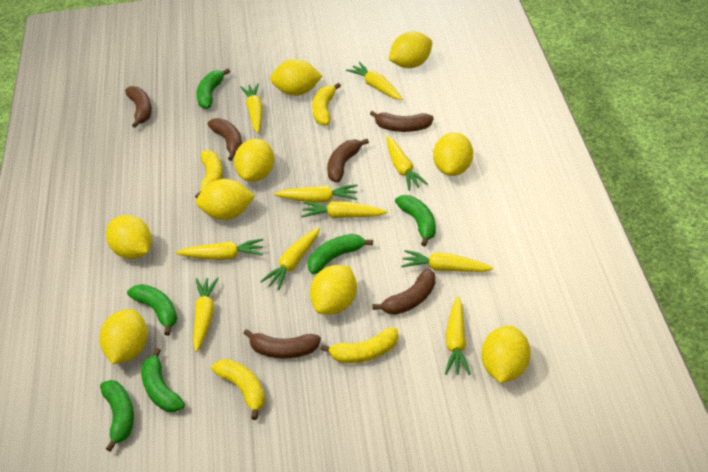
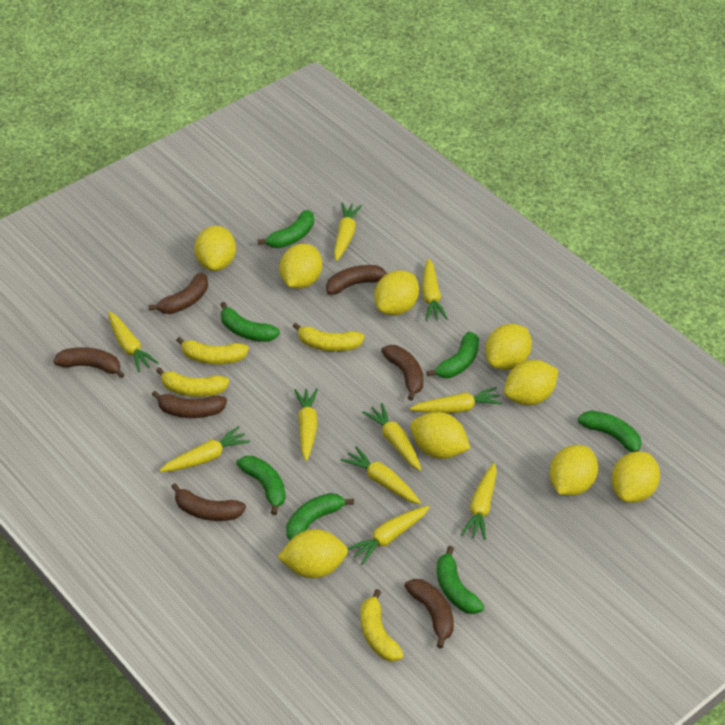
brown banana: 6 -> 7
green banana: 6 -> 7

